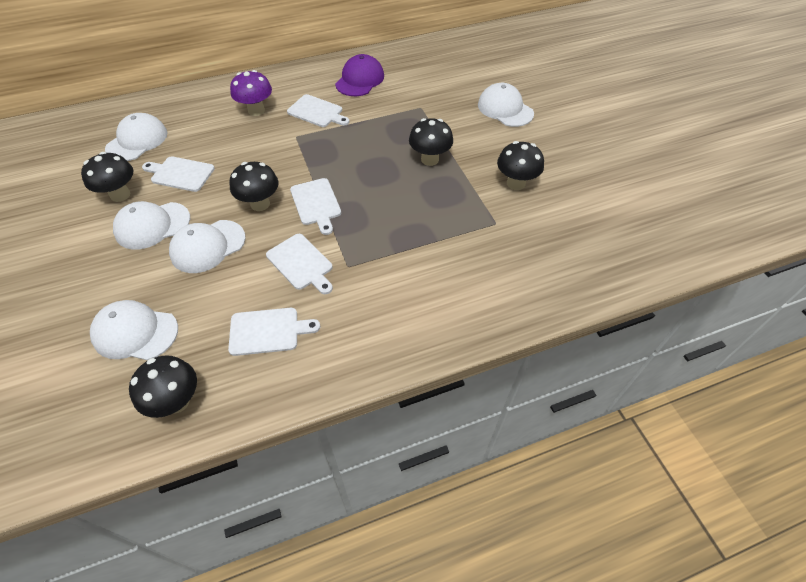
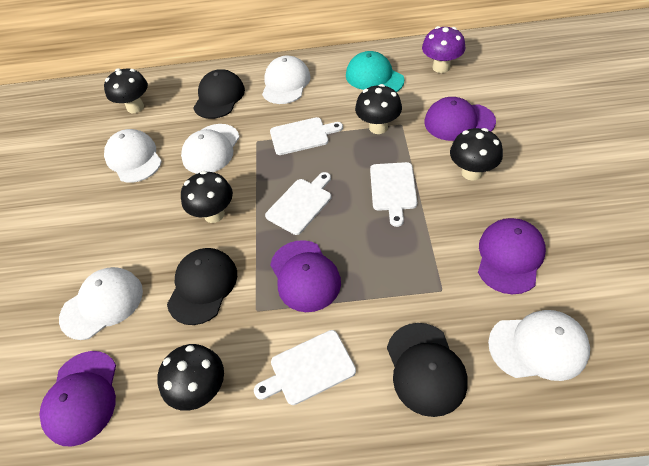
black cap: 0 -> 3
purple cap: 1 -> 4
turquoise cap: 0 -> 1
white cutting board: 5 -> 4

